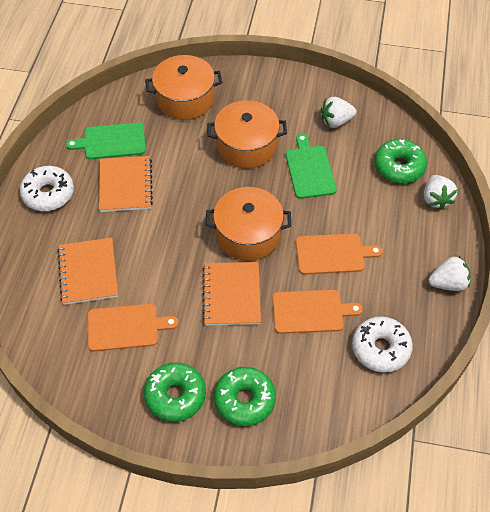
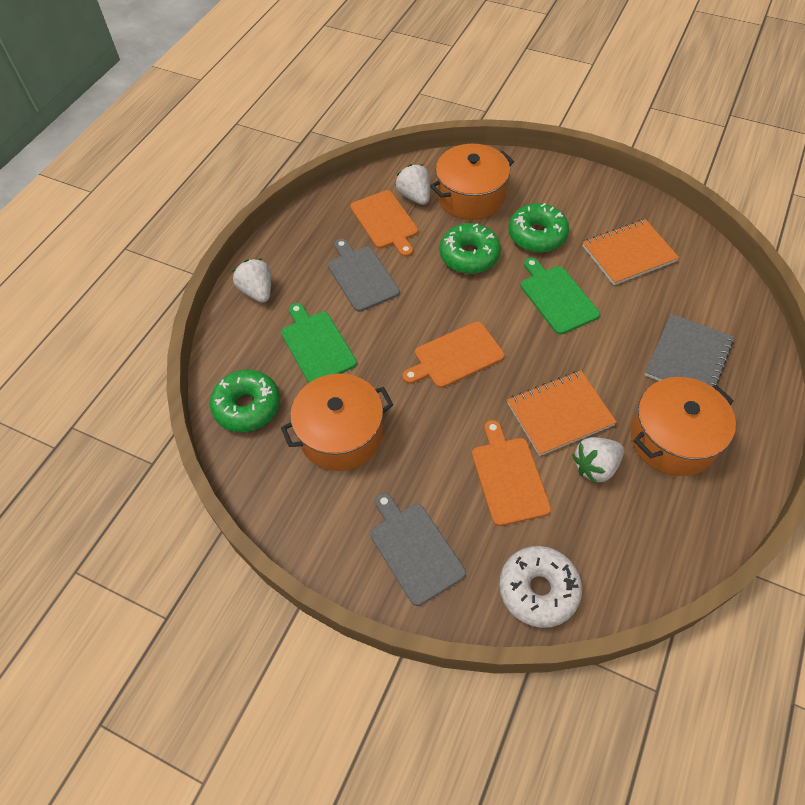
grey cutting board: 0 -> 2
grey notebook: 0 -> 1
orange notebook: 3 -> 2
white donut: 2 -> 1

